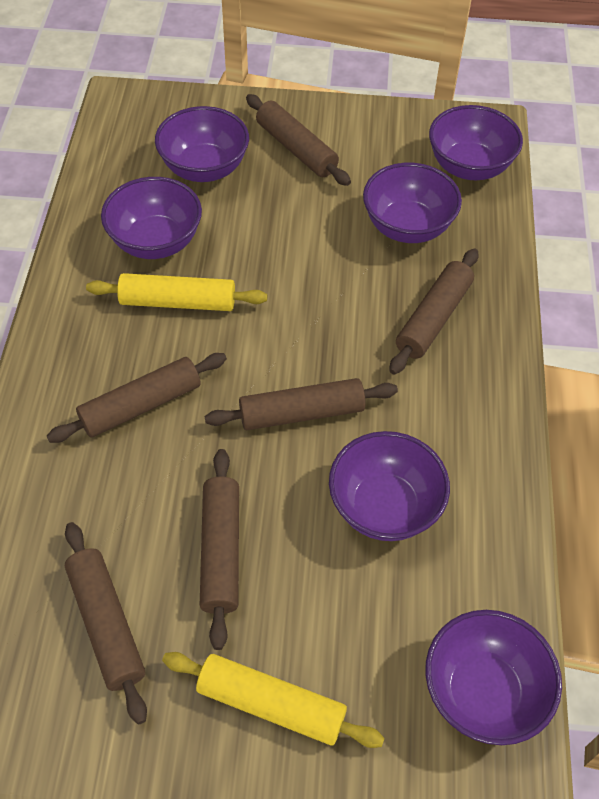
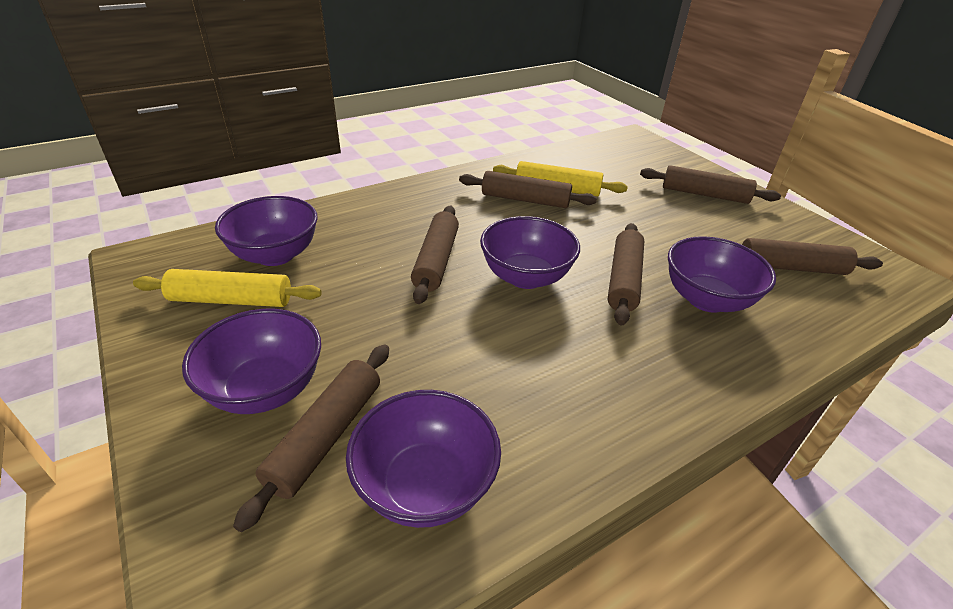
purple bowl: 6 -> 5

